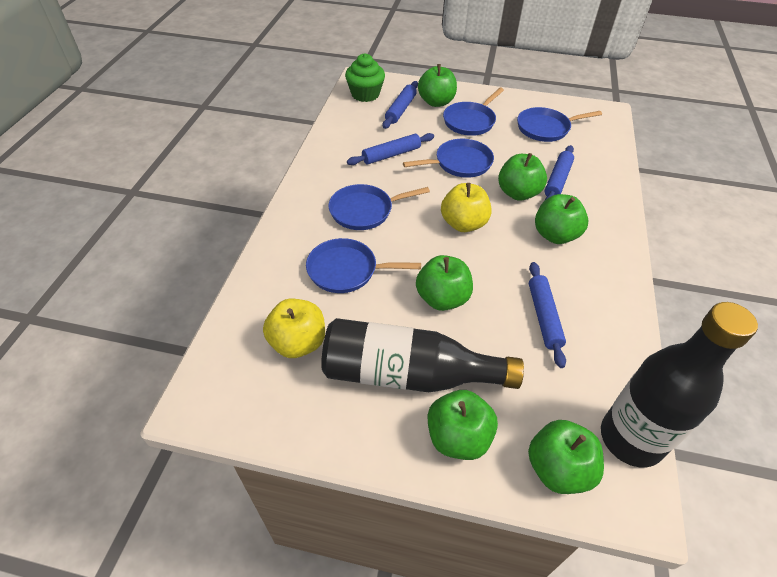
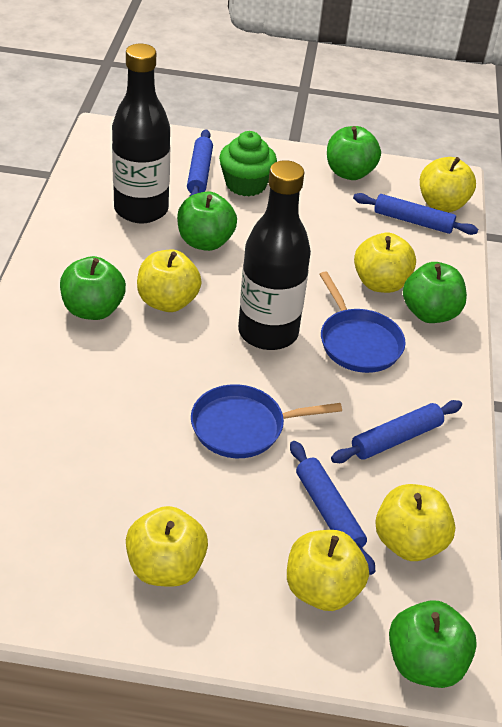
blue pan: 5 -> 2
green apple: 6 -> 5
yellow apple: 2 -> 6

